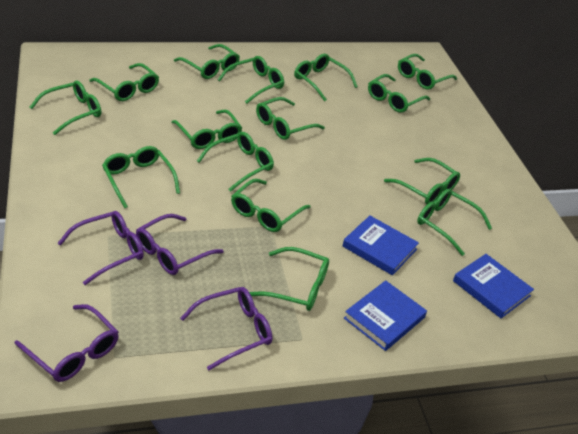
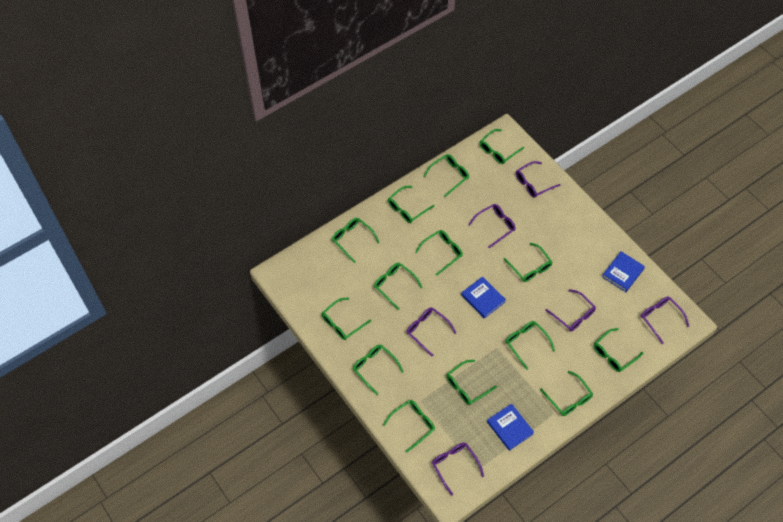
green glasses: 15 -> 14
purple glasses: 4 -> 6

